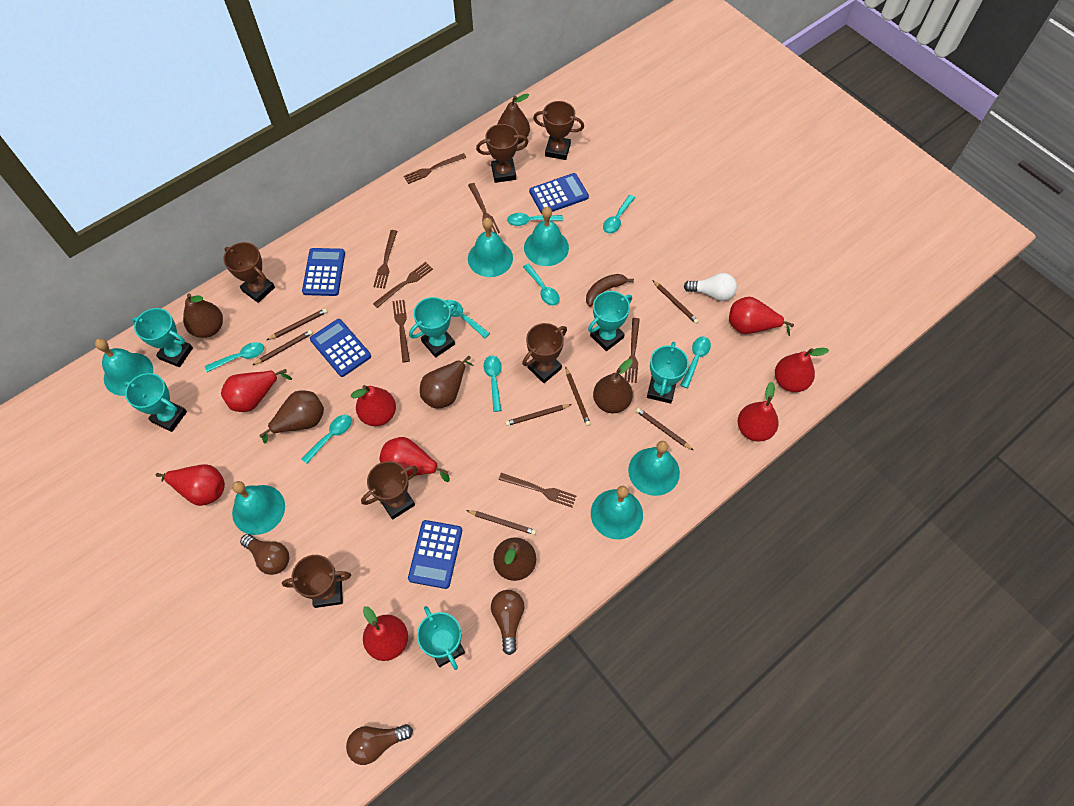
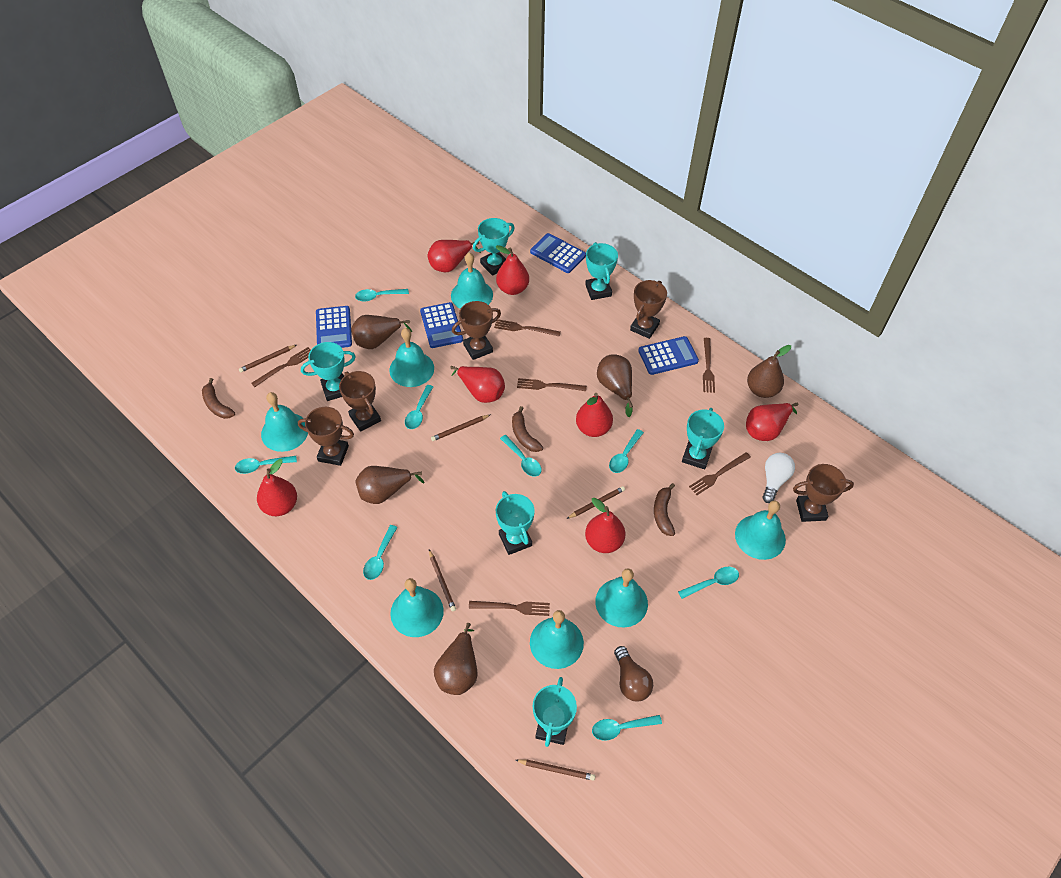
brown banana: 1 -> 3
brown fork: 7 -> 6
brown light bulb: 3 -> 1
brown pear: 6 -> 5
brown pencil: 7 -> 5
brown trophy: 6 -> 5
red pear: 8 -> 7
turquoise bell: 6 -> 7

